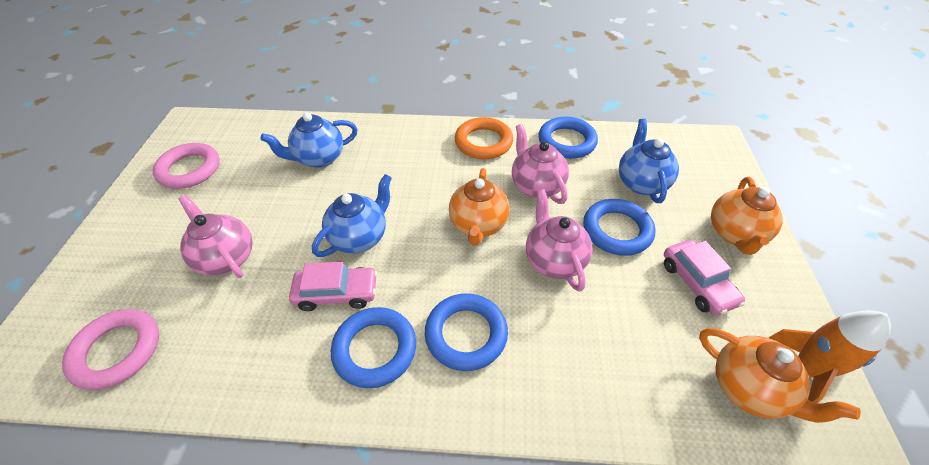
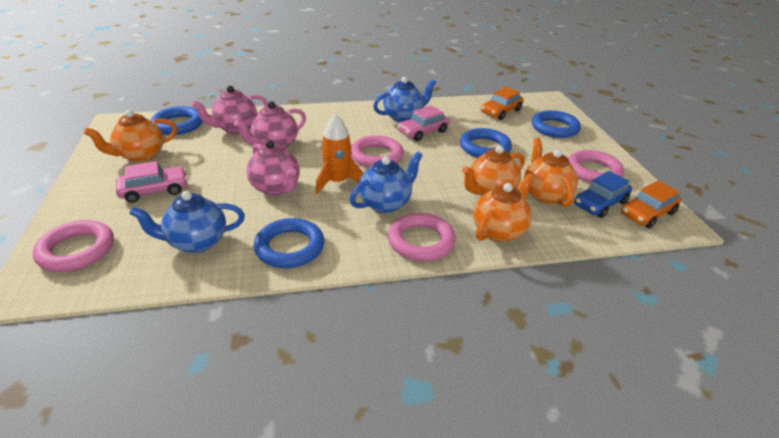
blue car: 0 -> 1
orange car: 0 -> 2
orange ring: 1 -> 0
orange teapot: 3 -> 4
pink ring: 2 -> 4

